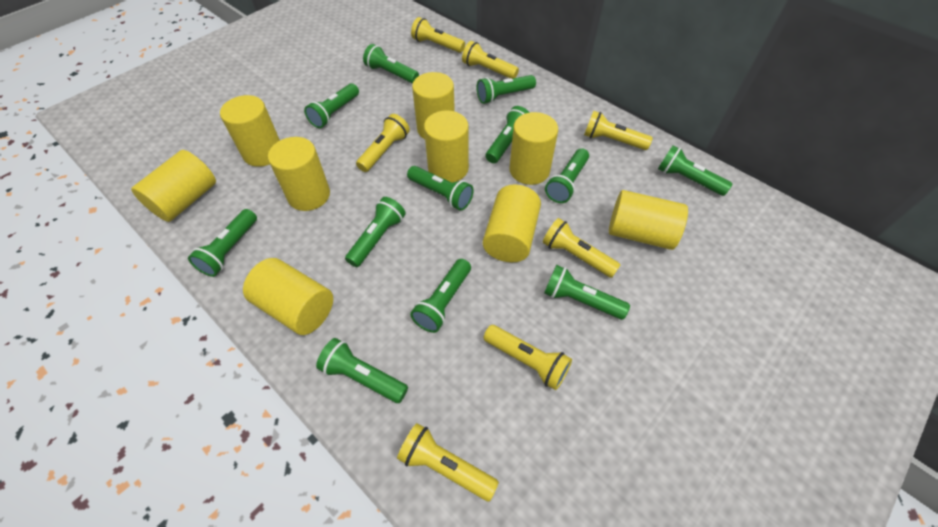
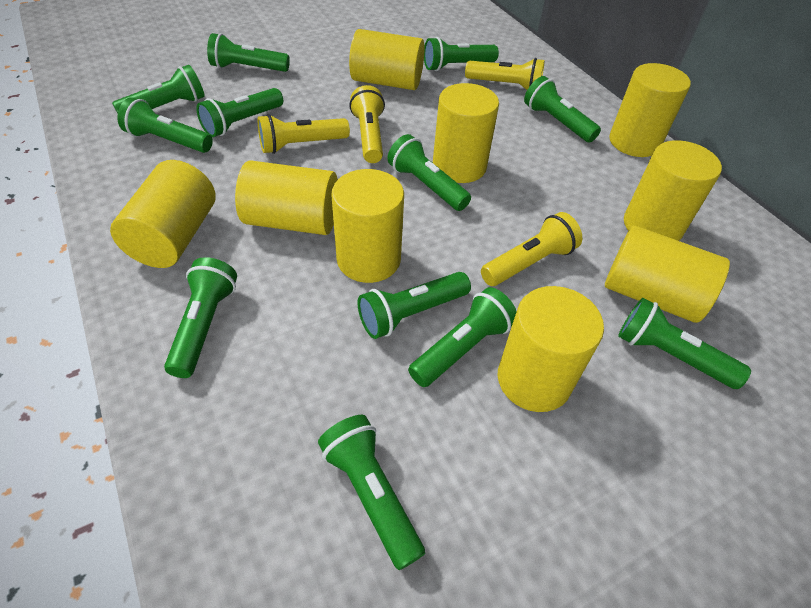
yellow flashlight: 7 -> 4

